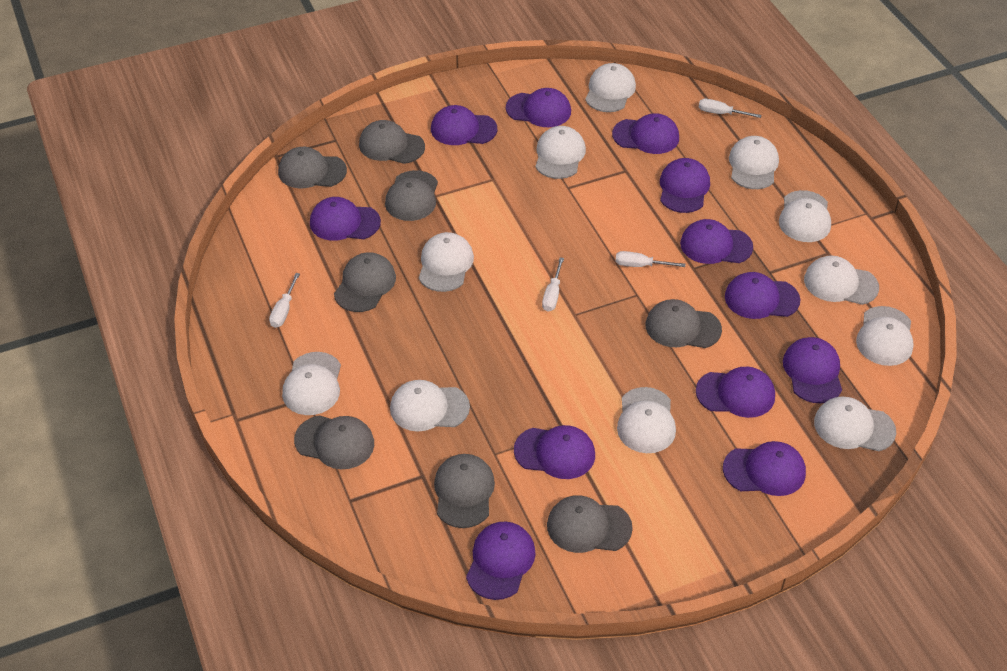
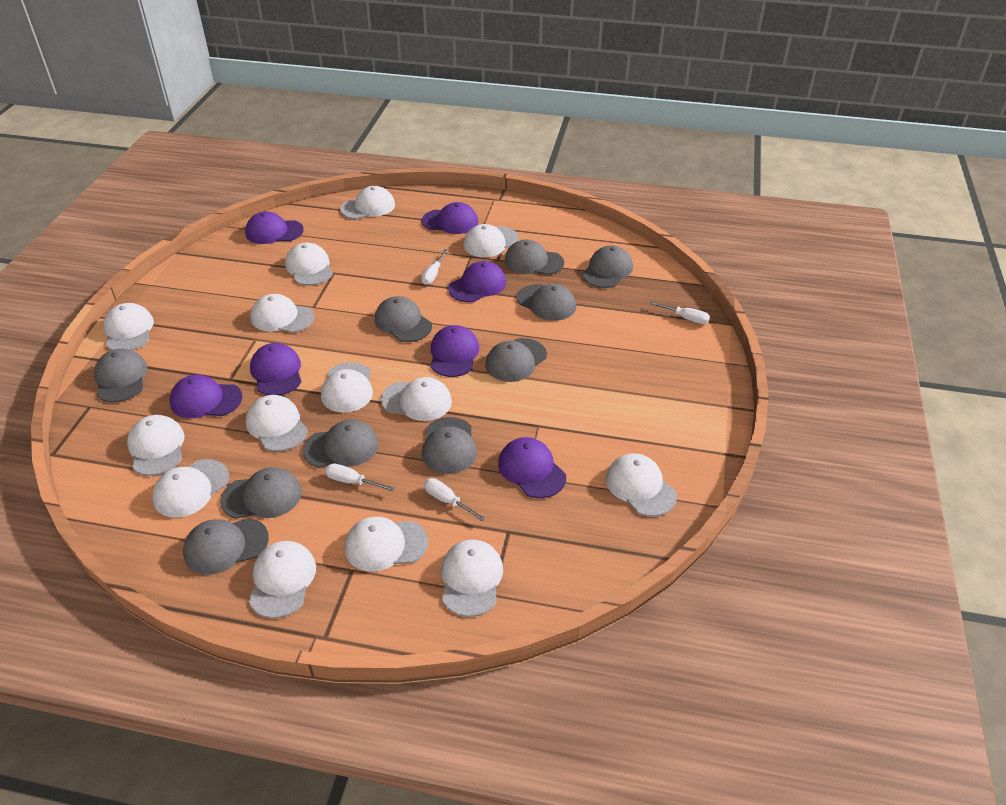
grey cap: 8 -> 10
purple cap: 12 -> 7
white cap: 11 -> 14

